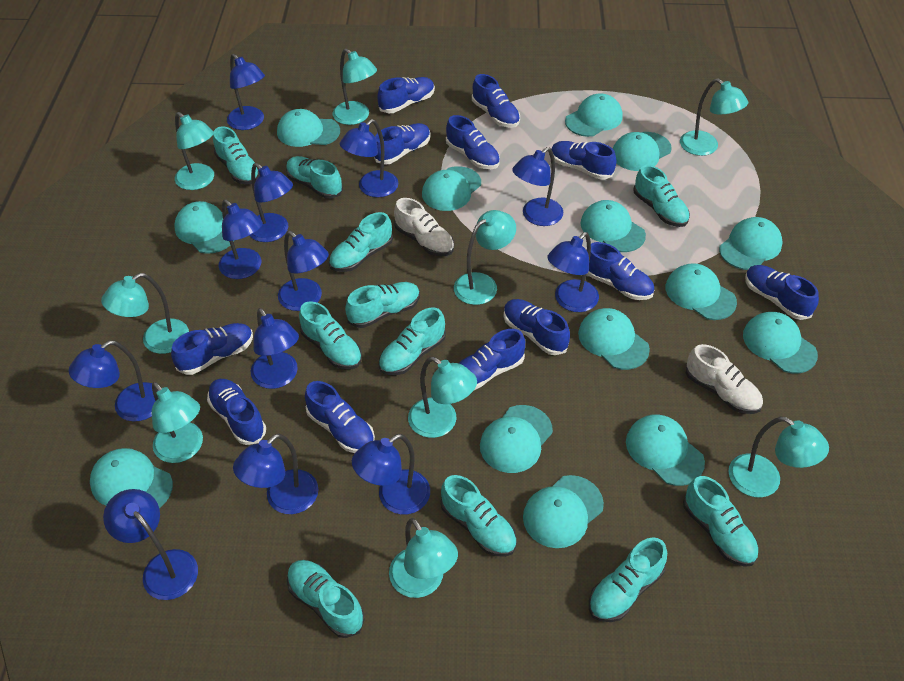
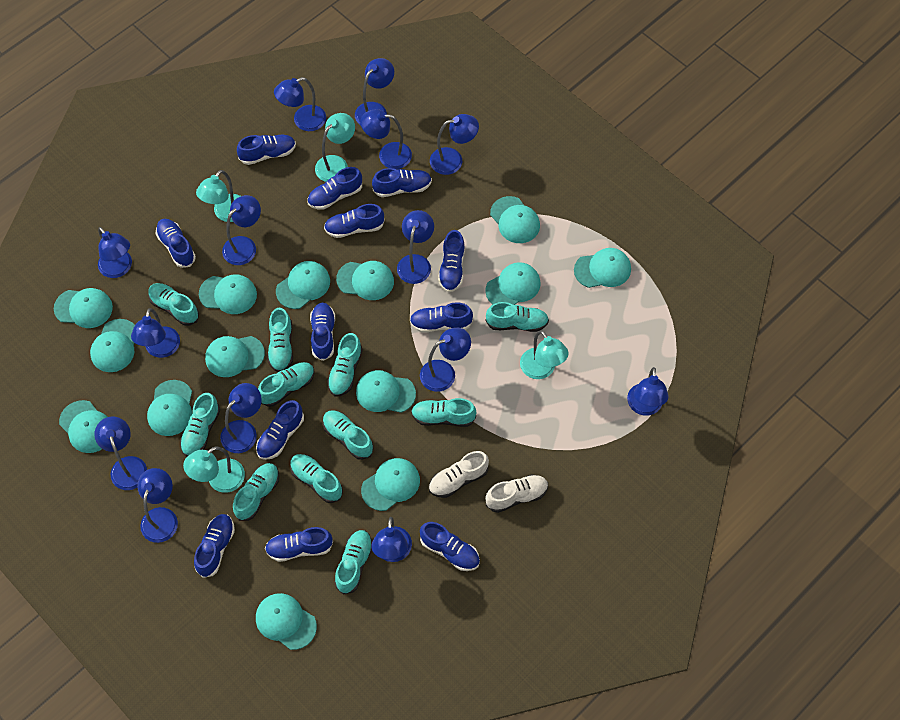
blue lamp: 12 -> 14
turquoise lamp: 9 -> 4

